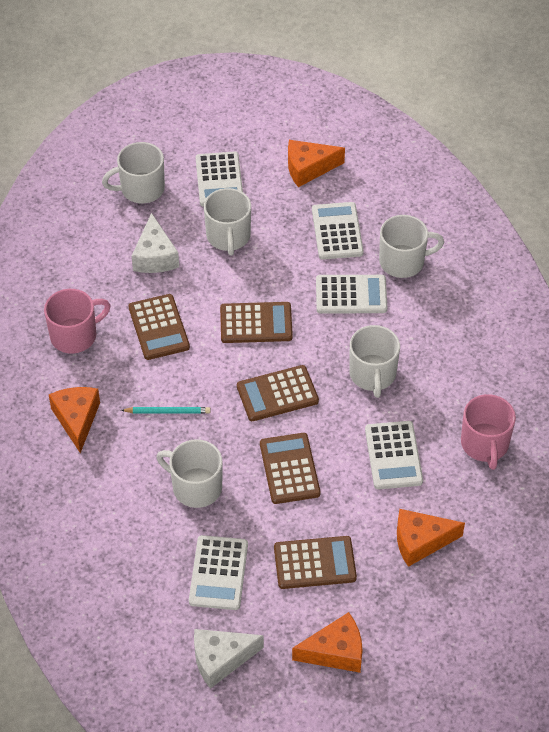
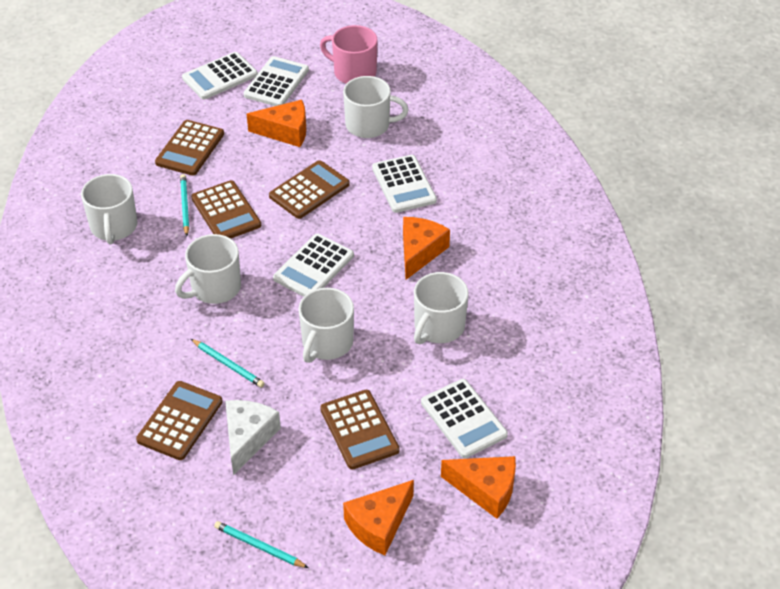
pink mug: 2 -> 1
turquoise pencil: 1 -> 3
white cheese: 2 -> 1

